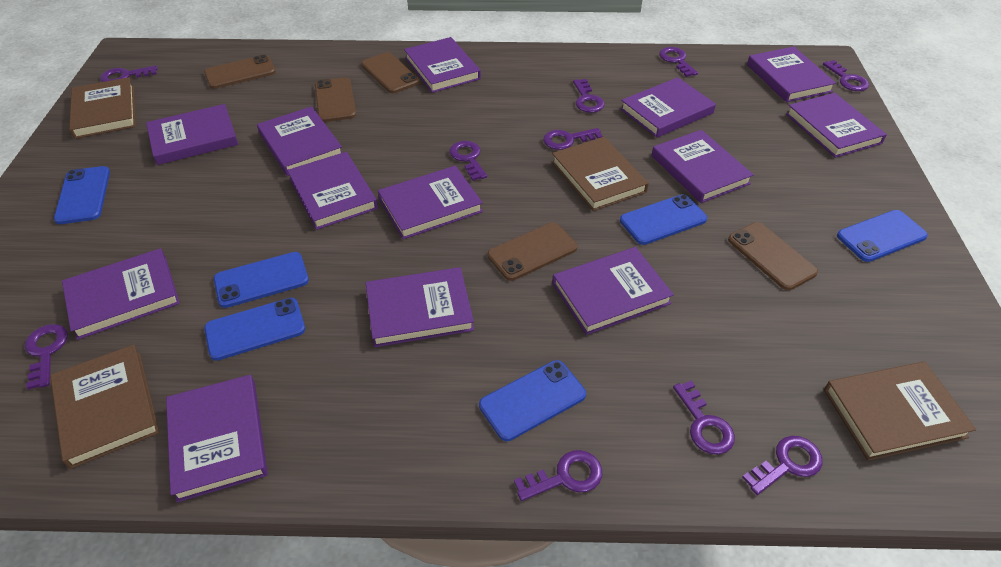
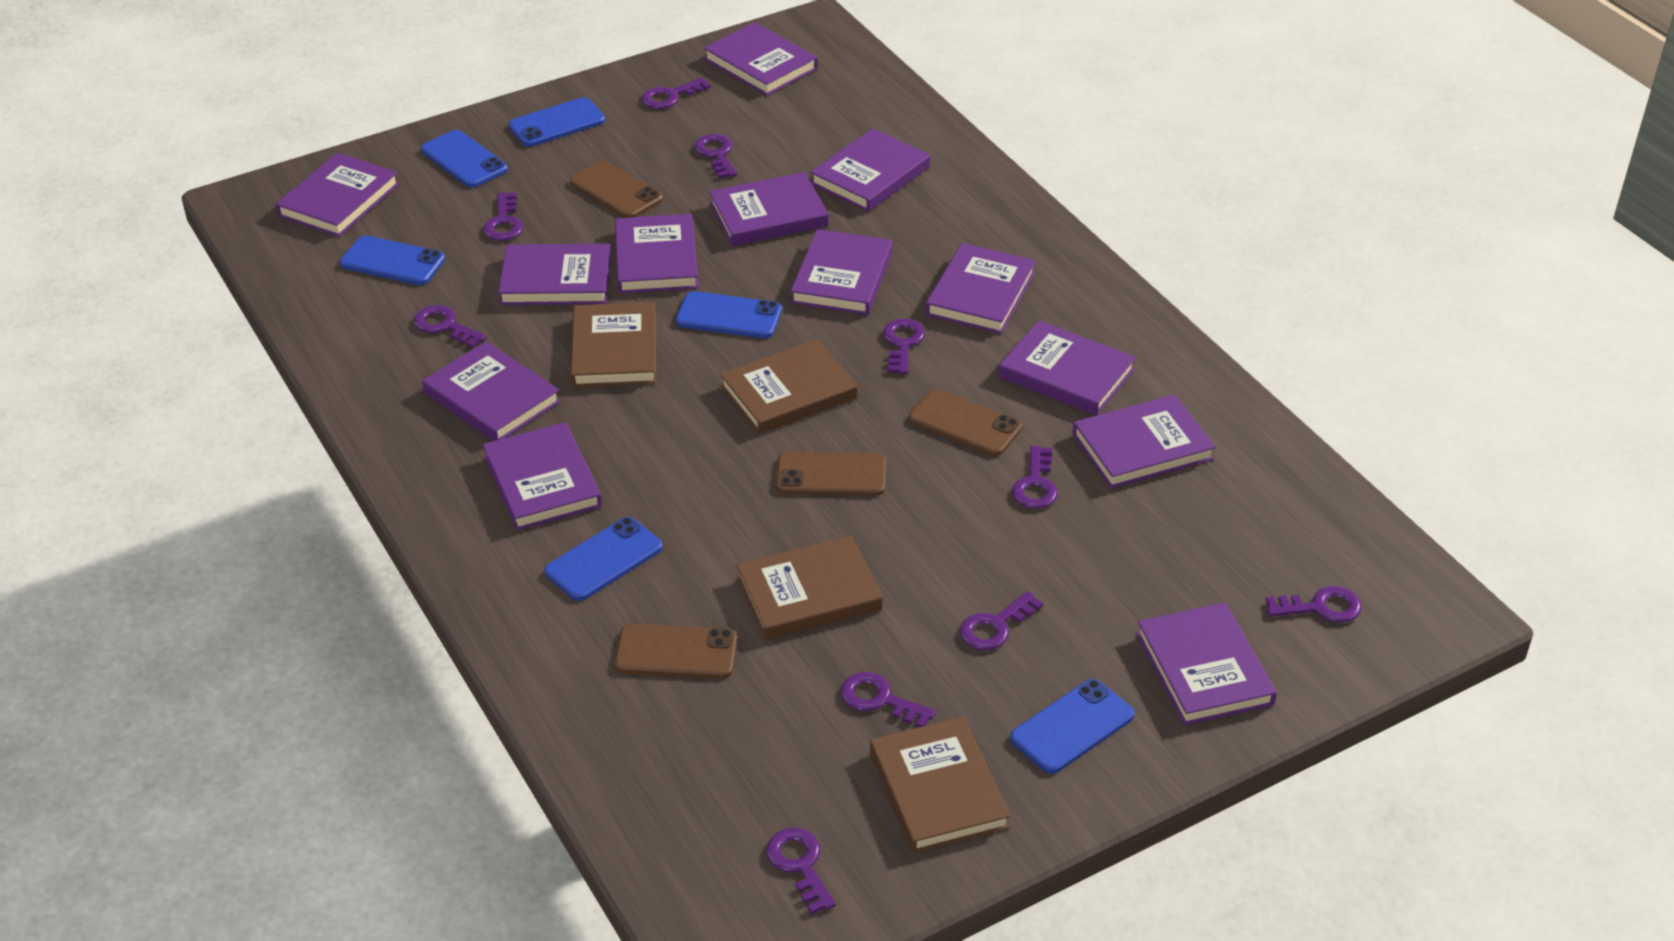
brown phone: 5 -> 4

